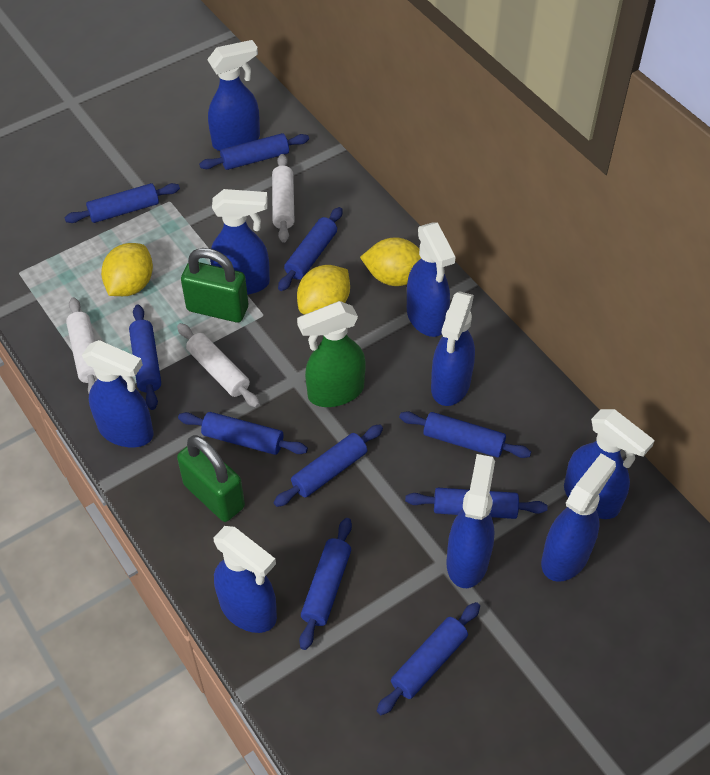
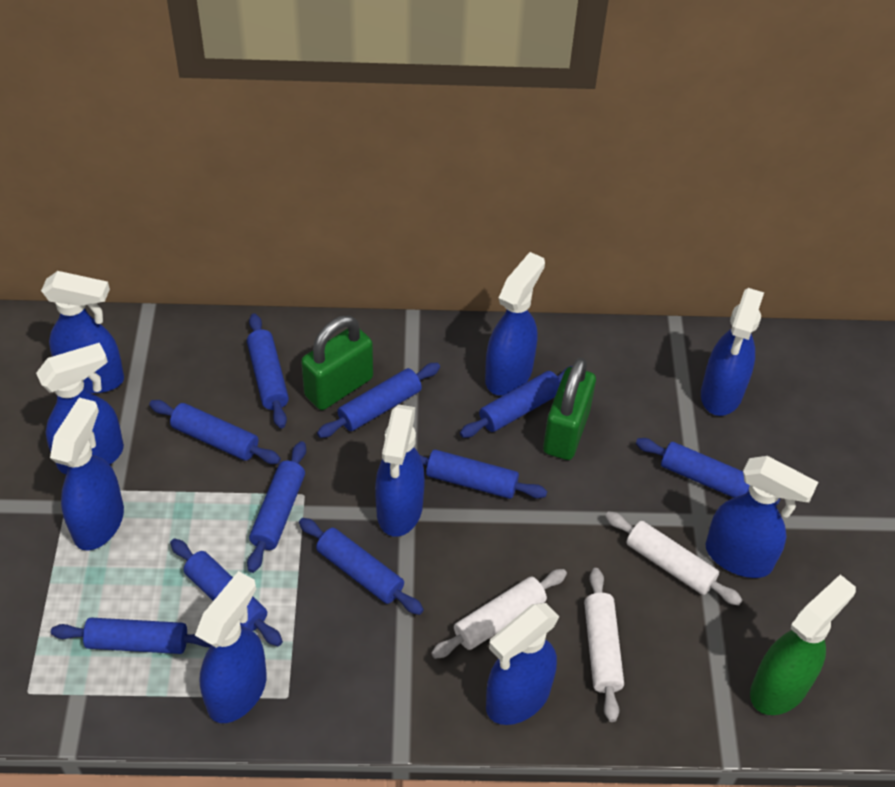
yellow lemon: 3 -> 0

